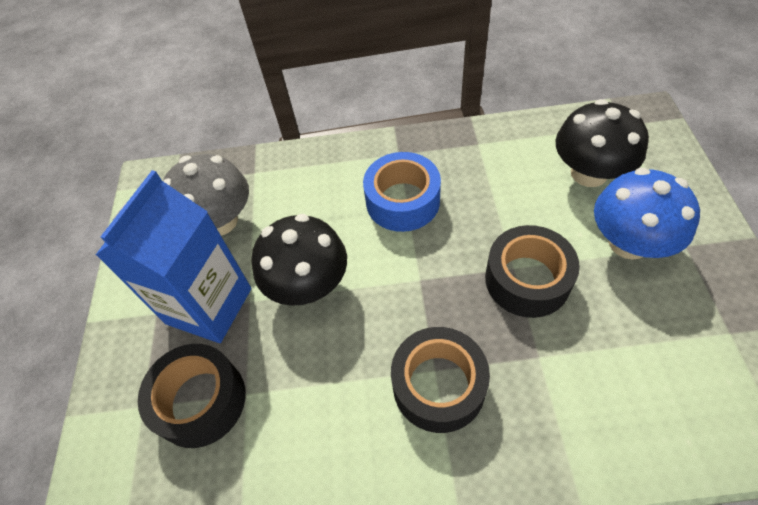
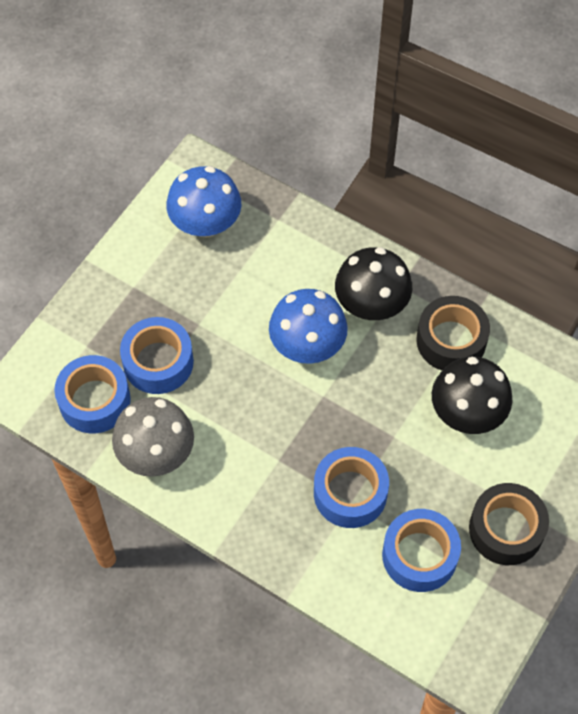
black tape: 3 -> 2
blue carton: 1 -> 0
blue mushroom: 1 -> 2
blue tape: 1 -> 4

